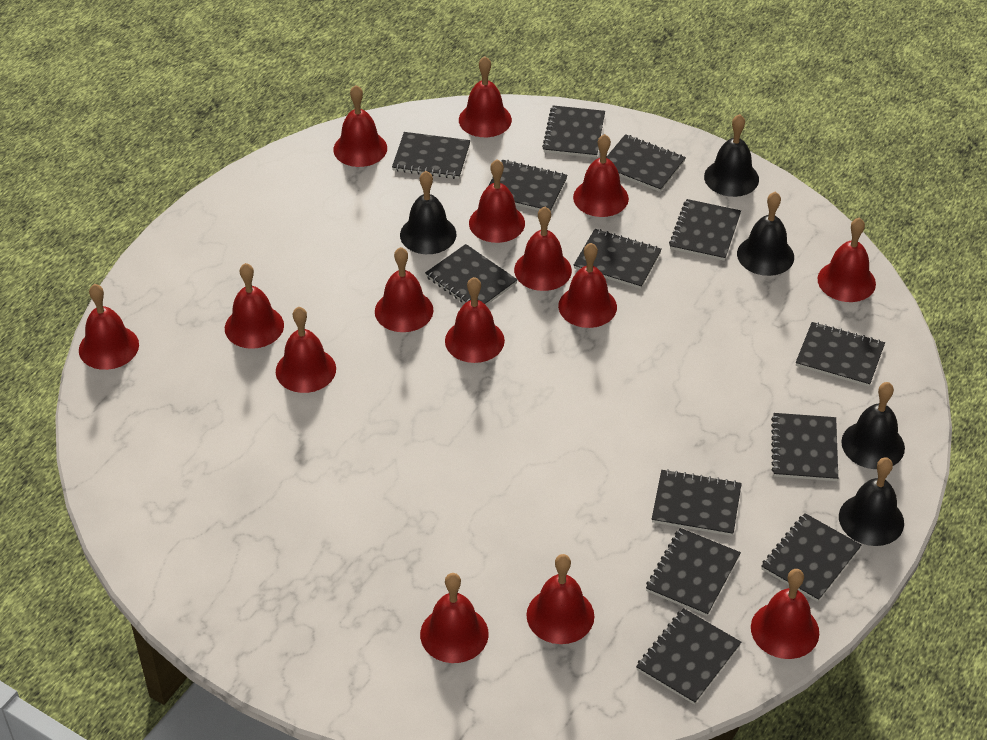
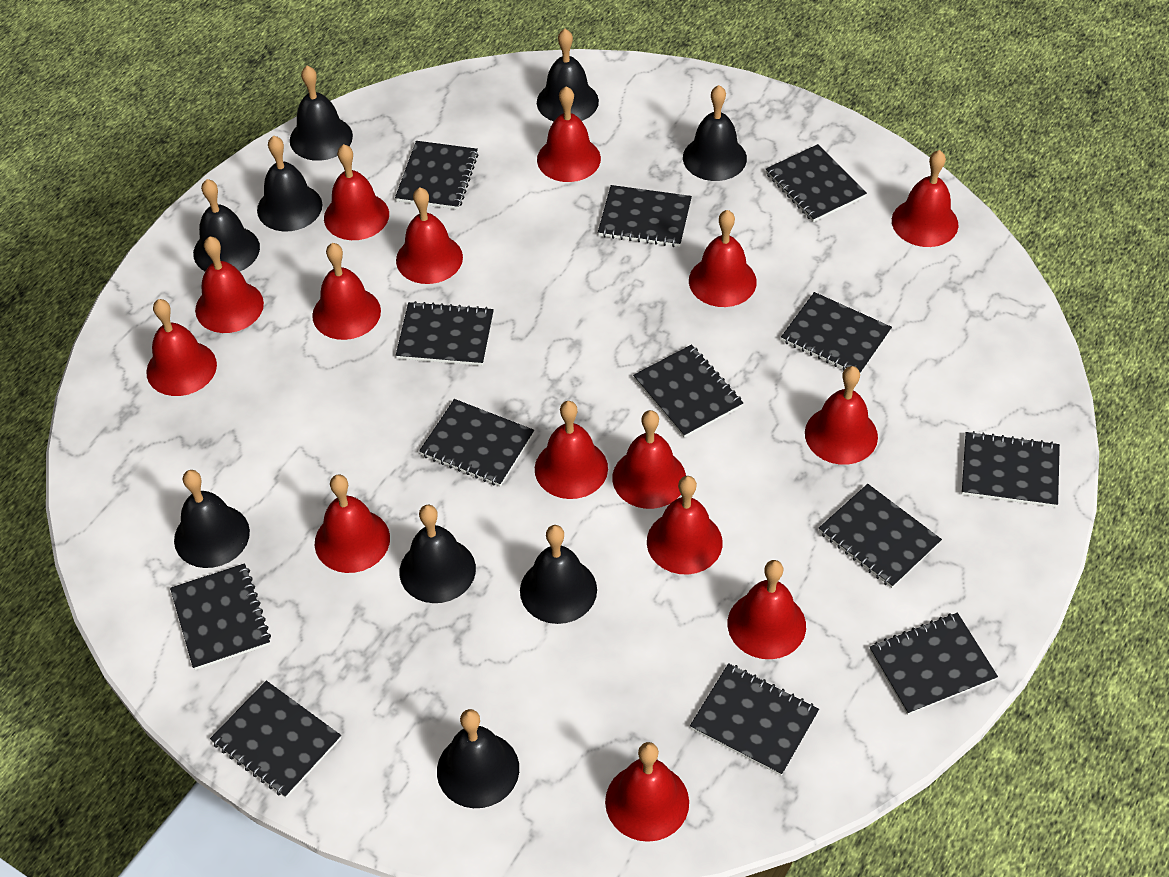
black bell: 5 -> 9

